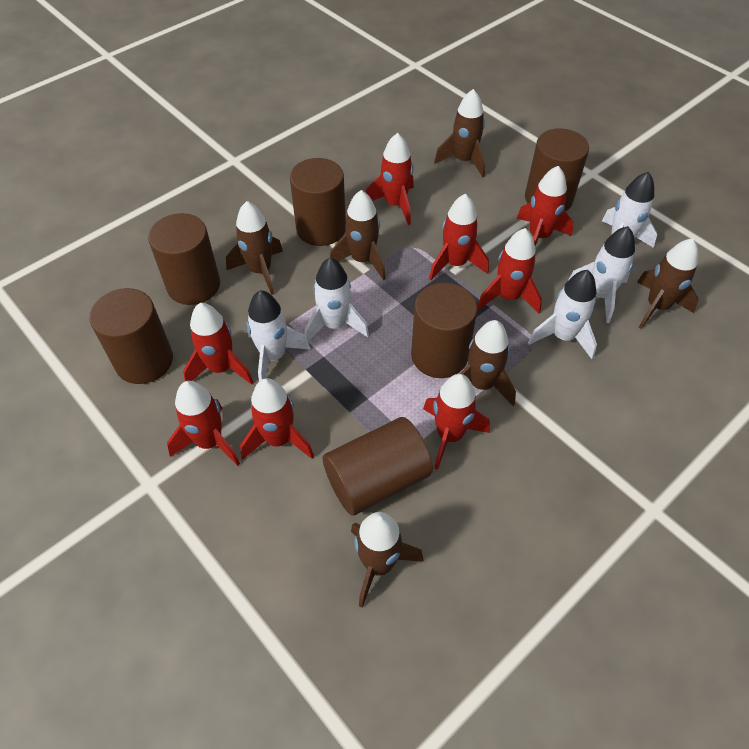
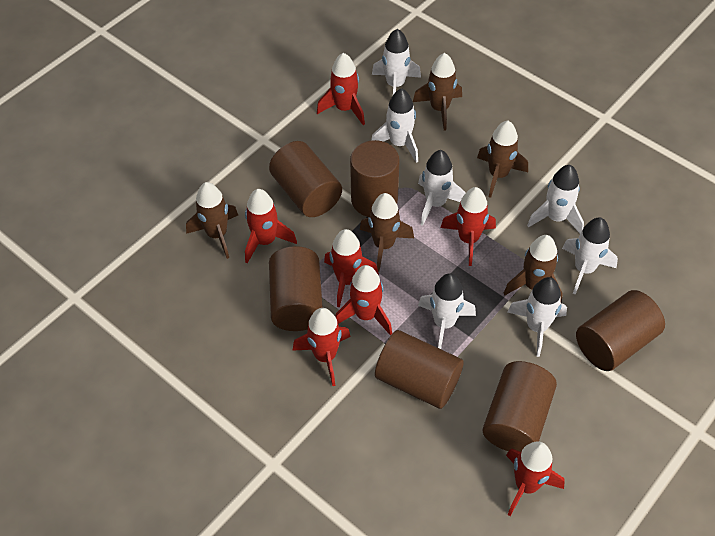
brown rocket: 6 -> 5
red rocket: 8 -> 7
white rocket: 5 -> 7

